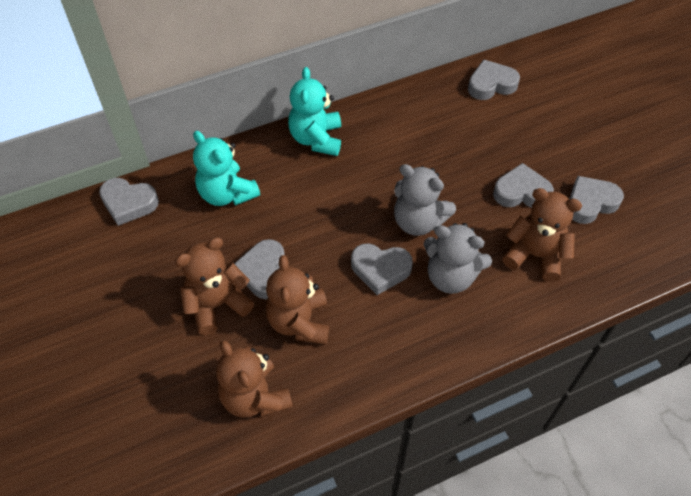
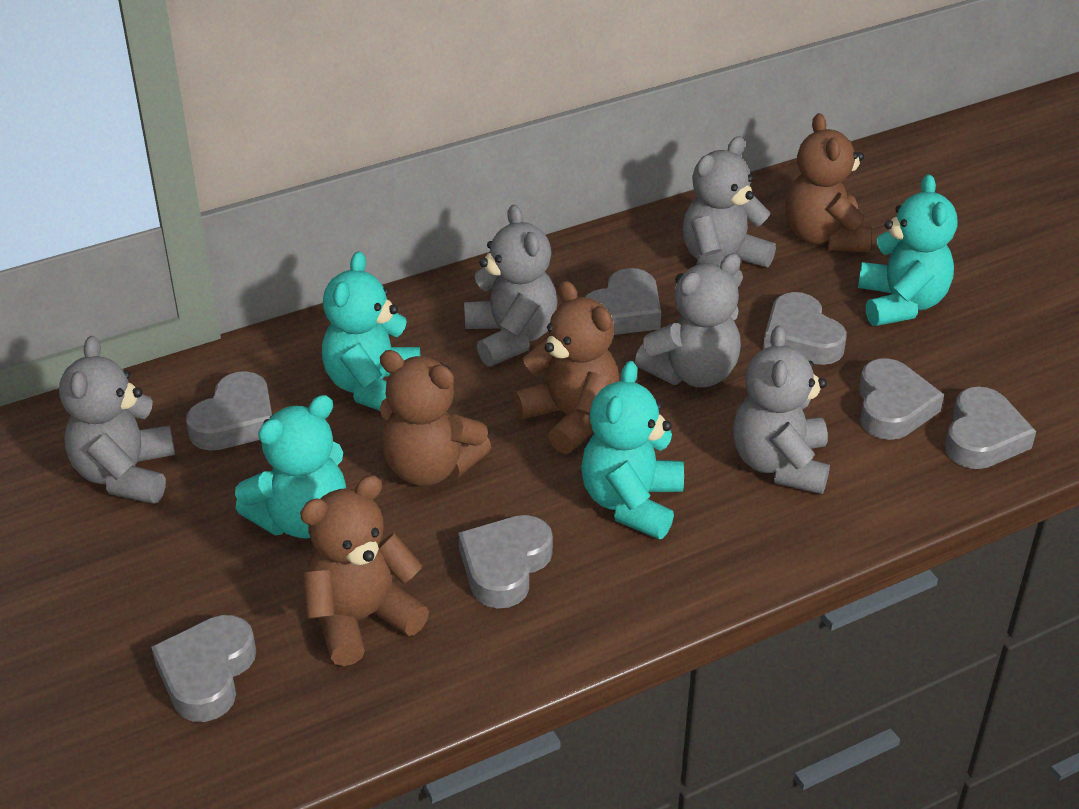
grey heart: 6 -> 7
grey teddy bear: 2 -> 5
turquoise teddy bear: 2 -> 4

